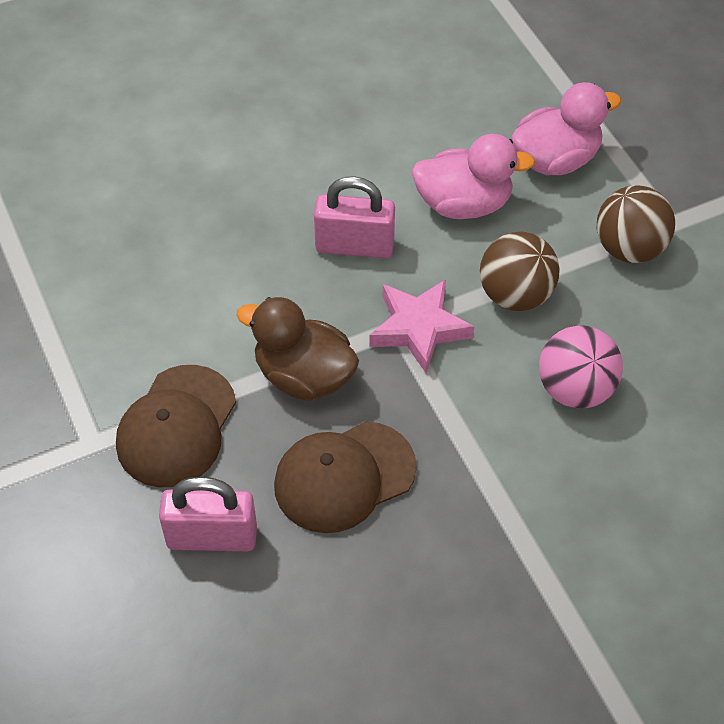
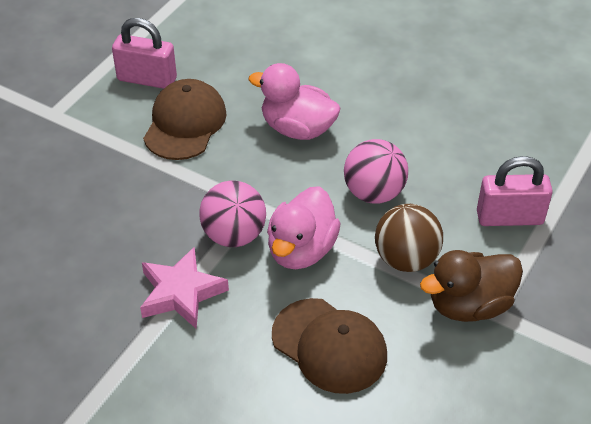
brown ball: 2 -> 1
pink ball: 1 -> 2

